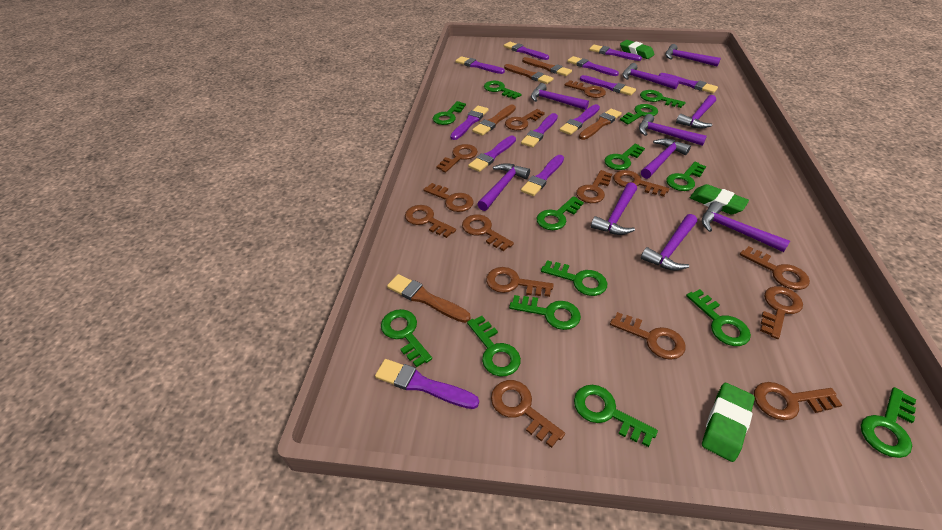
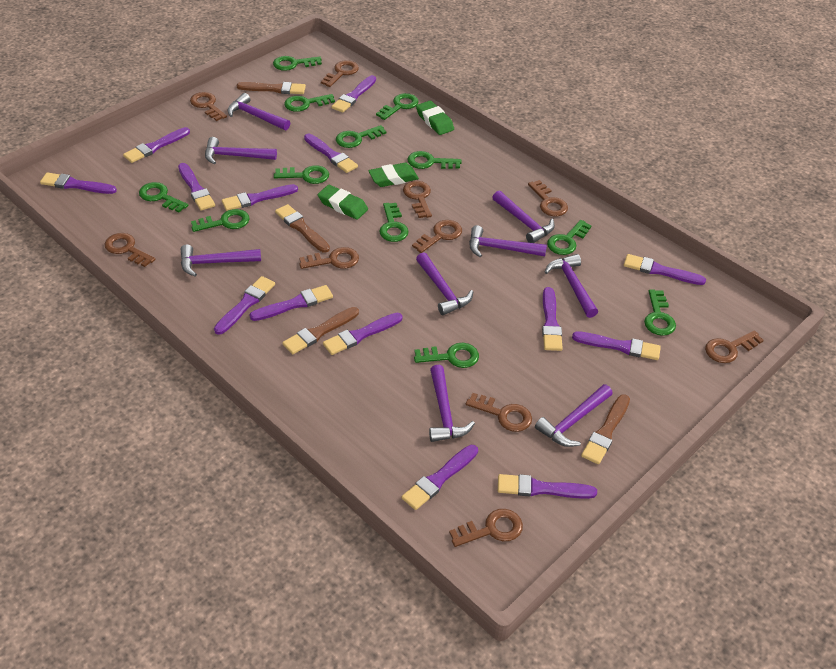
brown brush: 5 -> 4
brown key: 14 -> 10
green key: 14 -> 12
purple brush: 12 -> 14
purple hammer: 10 -> 9

